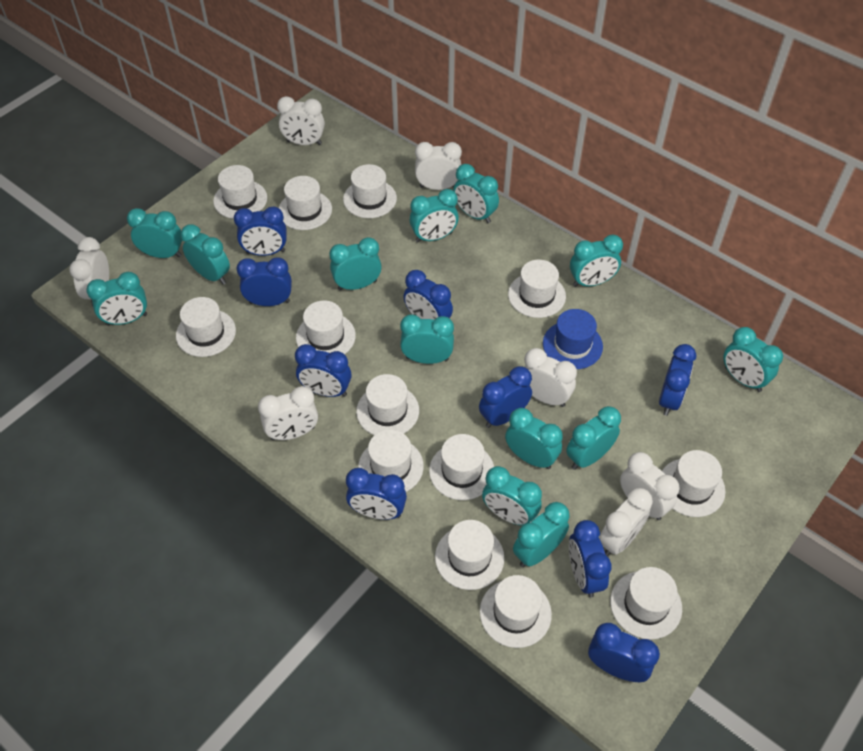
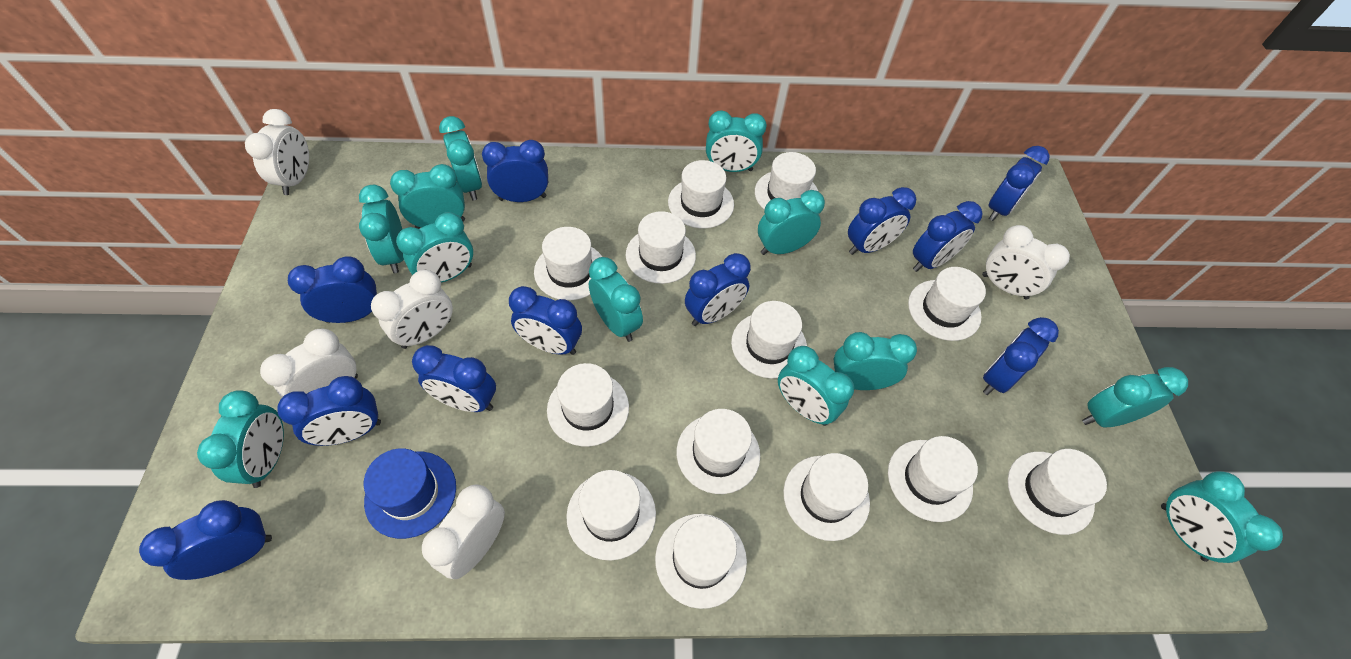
blue clock: 9 -> 11
turquoise clock: 13 -> 12
white clock: 7 -> 5

